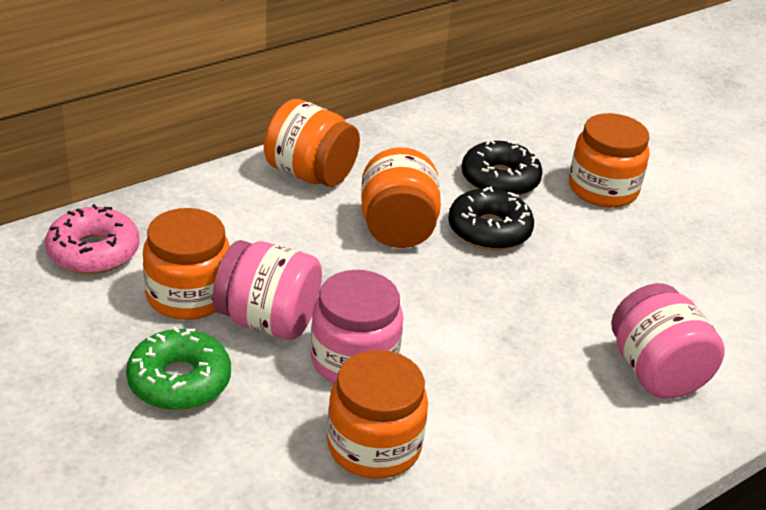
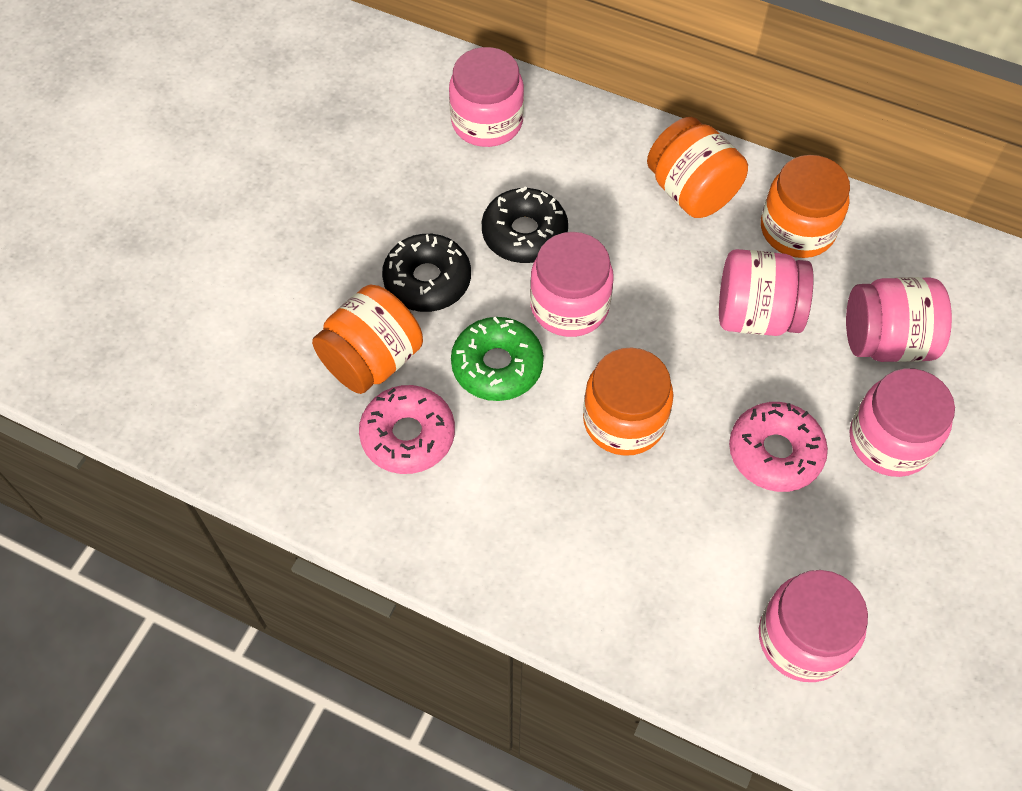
orange jar: 5 -> 4
pink donut: 1 -> 2
pink jar: 3 -> 6

